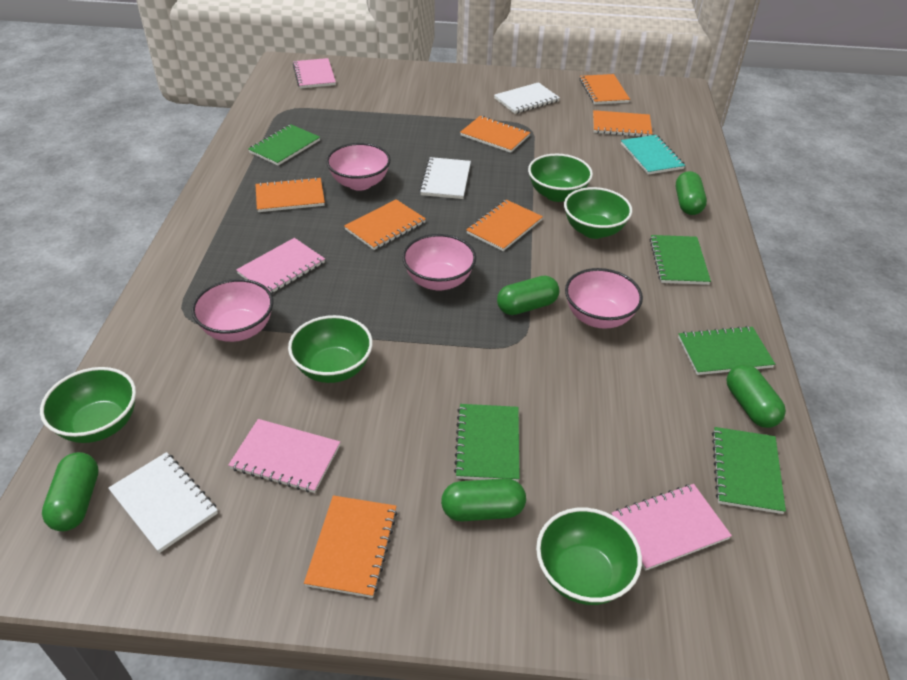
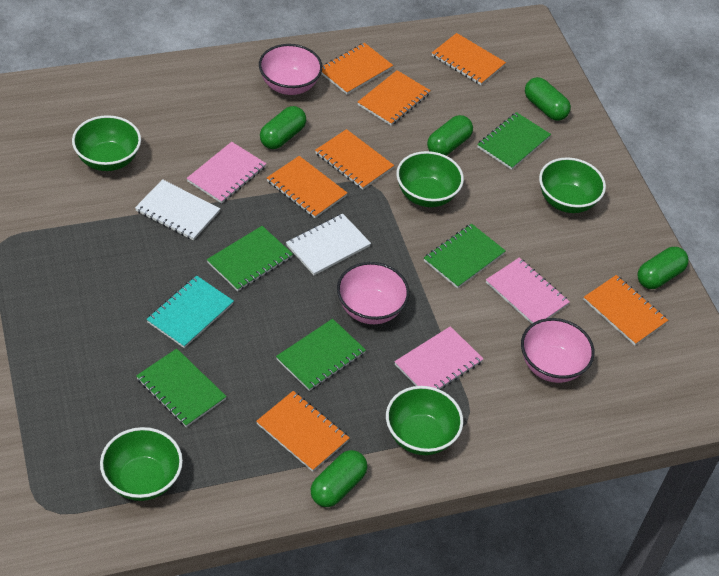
pink bowl: 4 -> 3
pink notebook: 4 -> 3
white notebook: 3 -> 2

